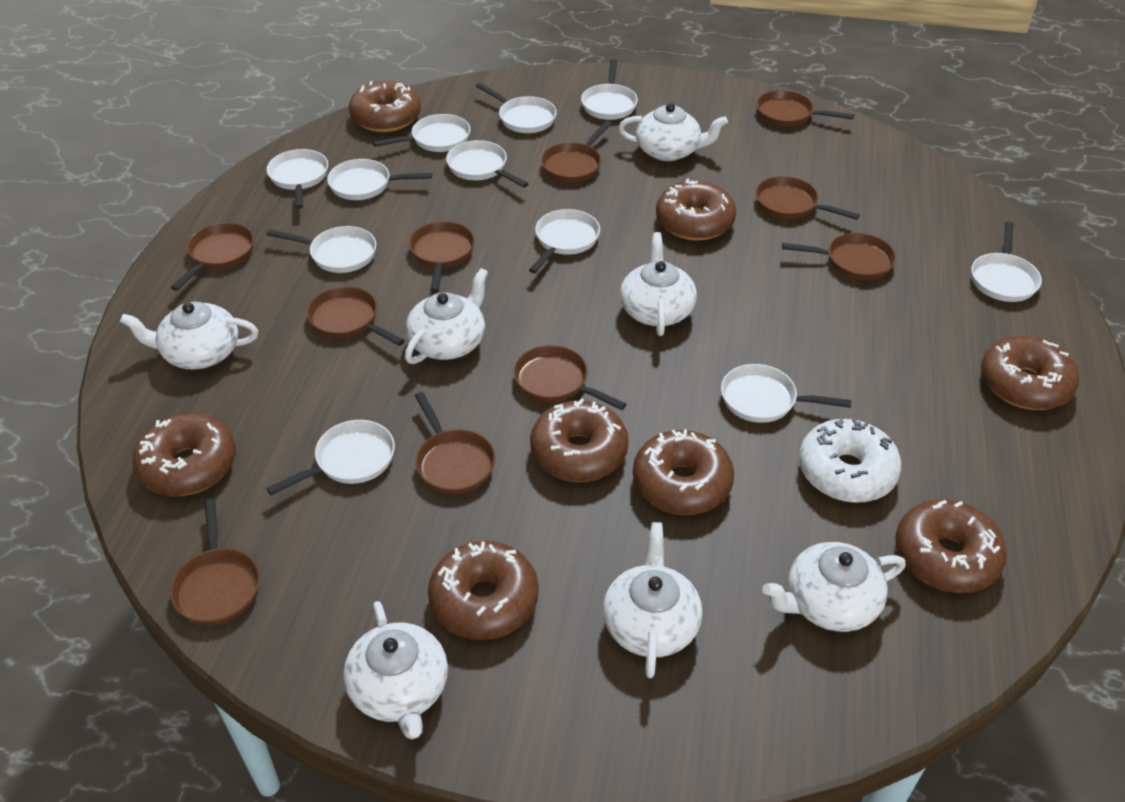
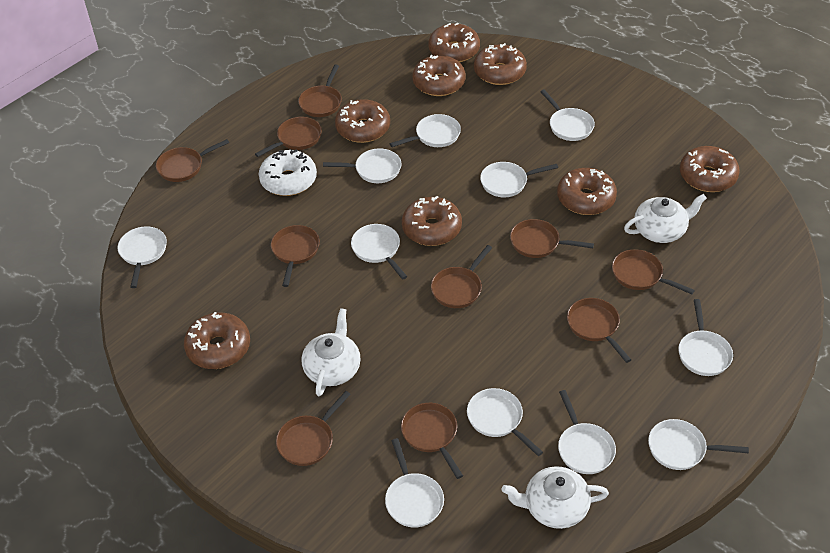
white teapot: 7 -> 3

